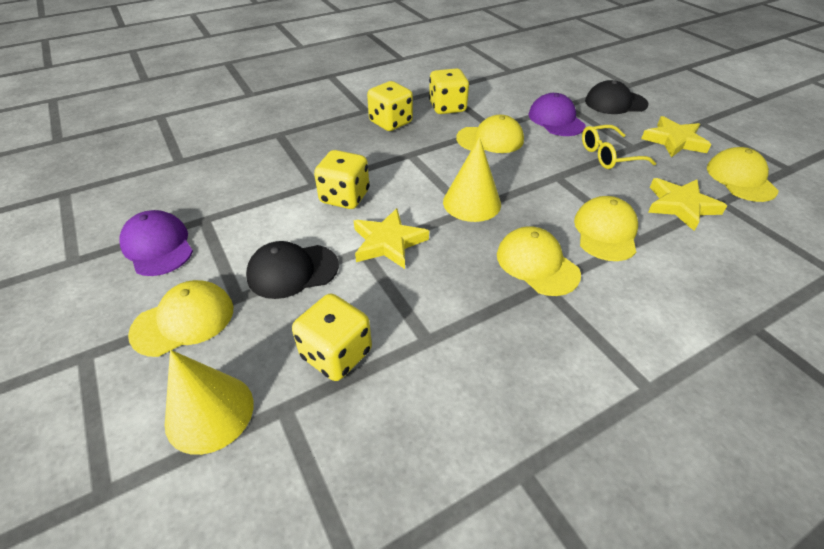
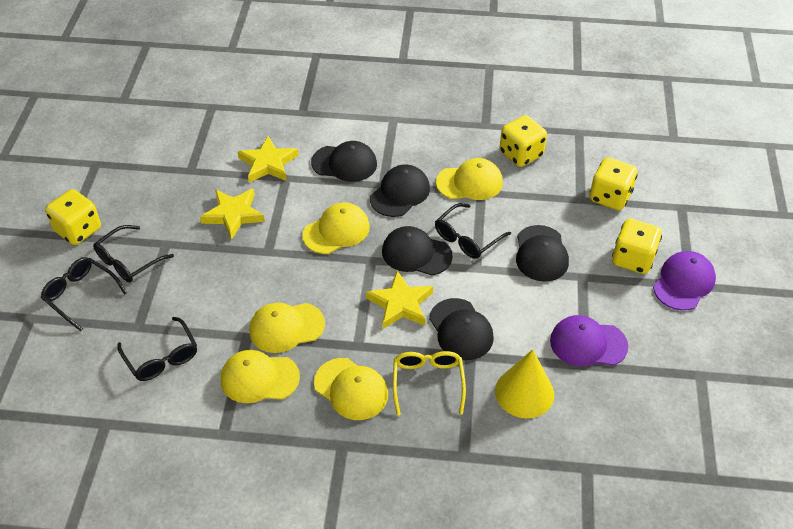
black cap: 2 -> 5
black glasses: 0 -> 4
yellow cone: 2 -> 1

